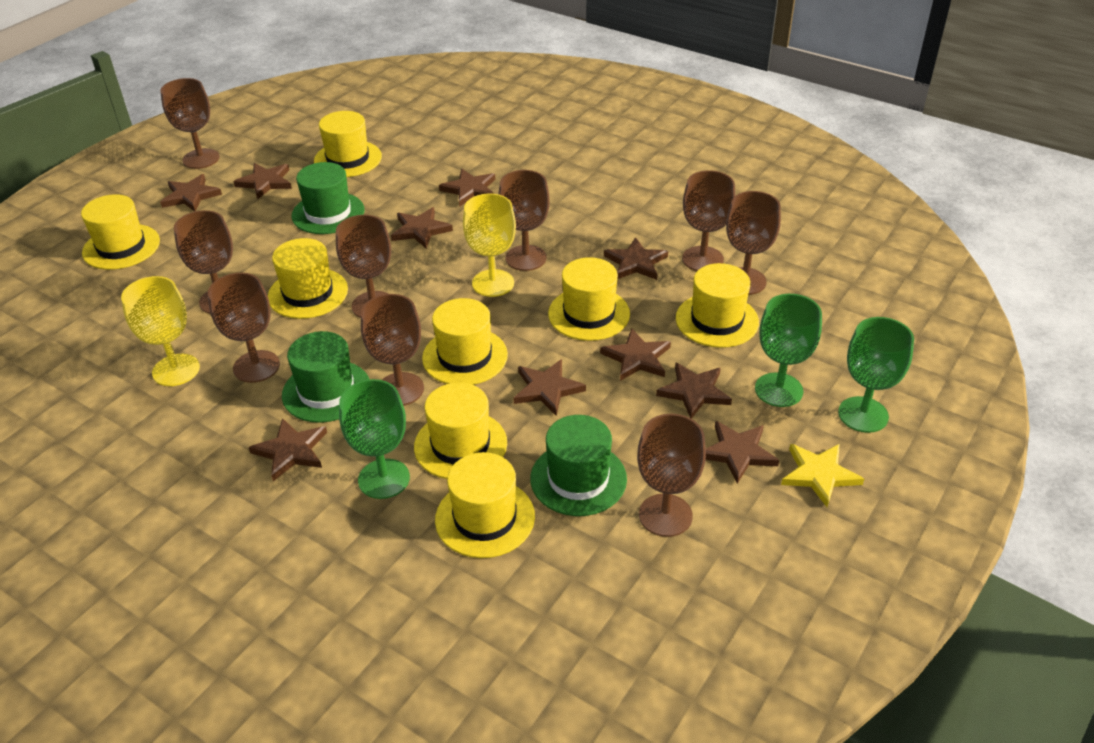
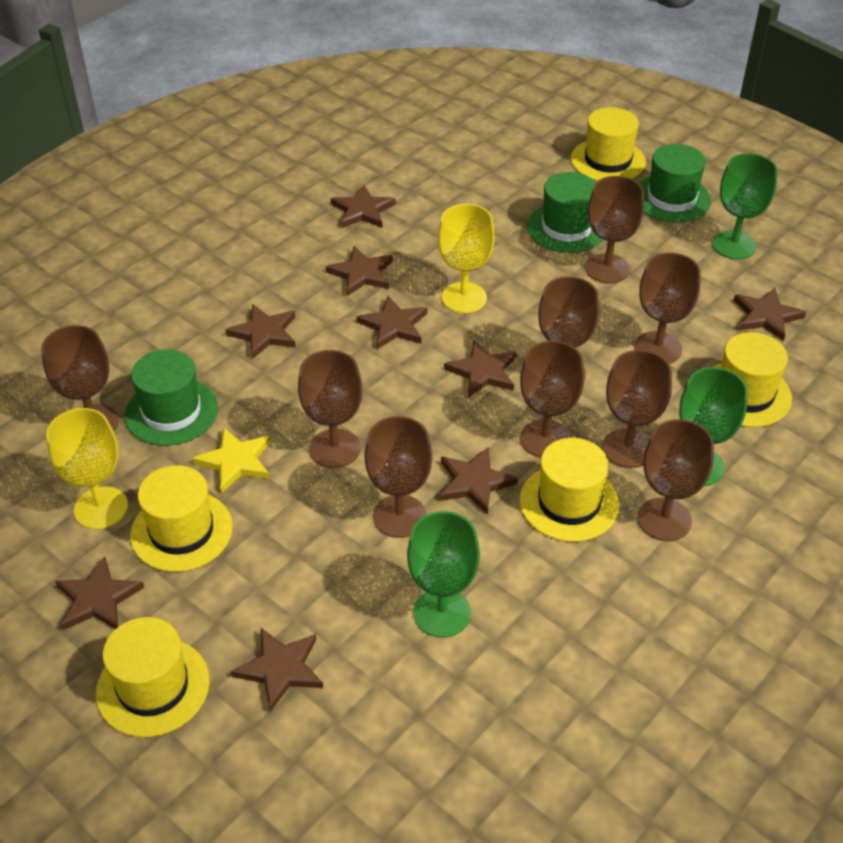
brown star: 10 -> 9
yellow hat: 8 -> 5

